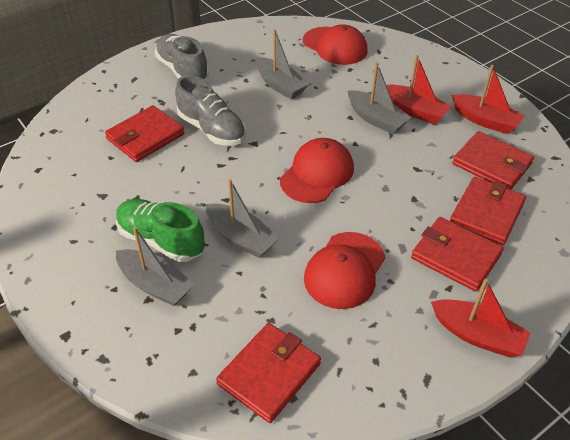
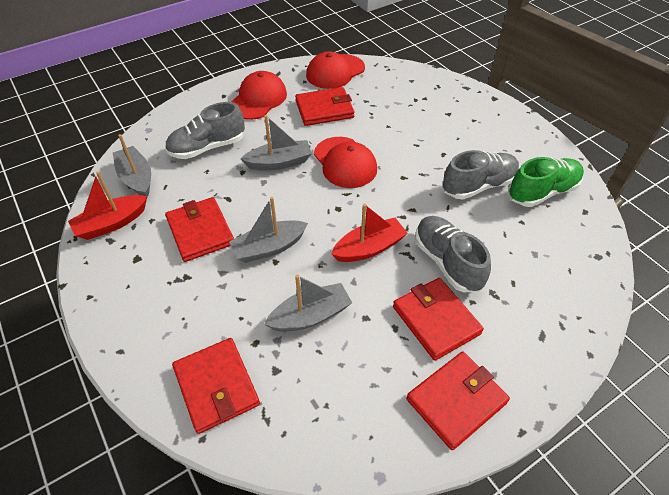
grey shoe: 2 -> 3
red boat: 3 -> 2

